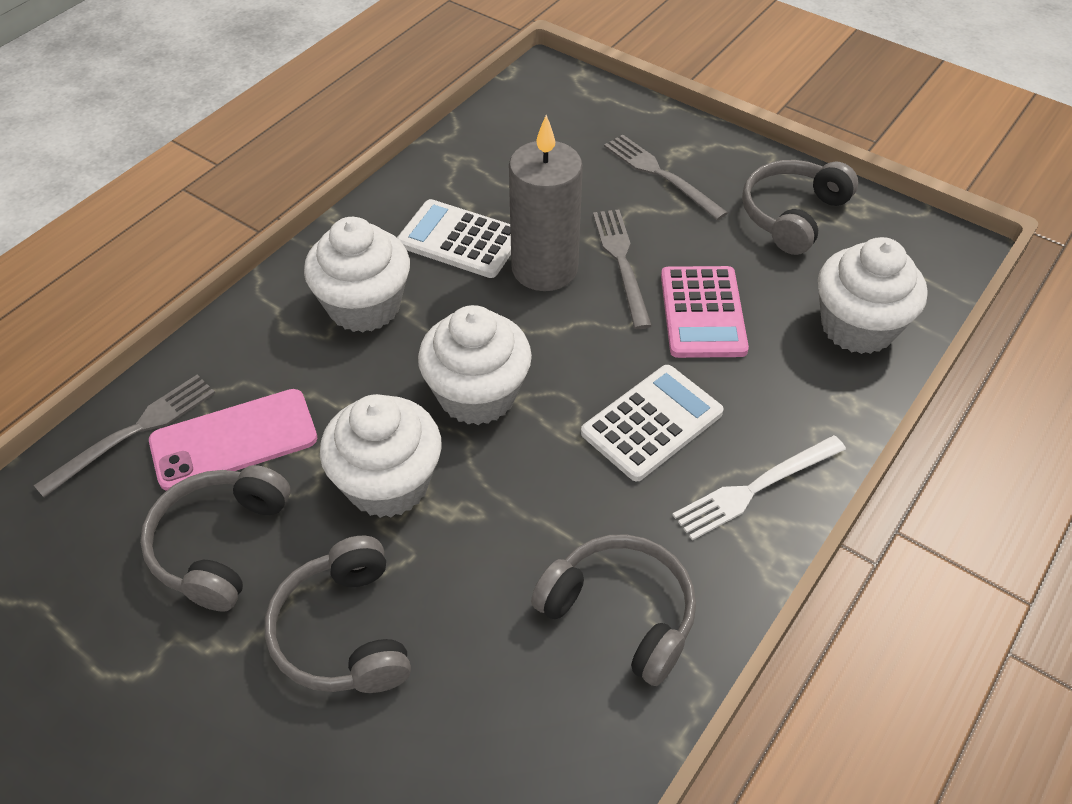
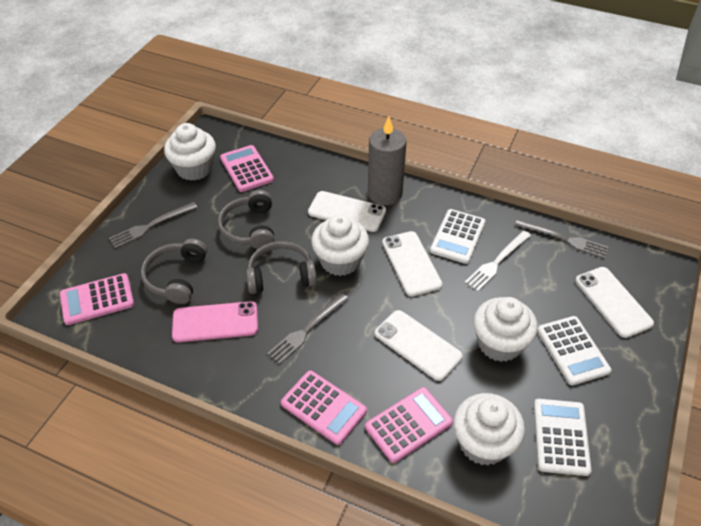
grey headphones: 4 -> 3
pink calculator: 1 -> 4
white calculator: 2 -> 3
white phone: 0 -> 4

